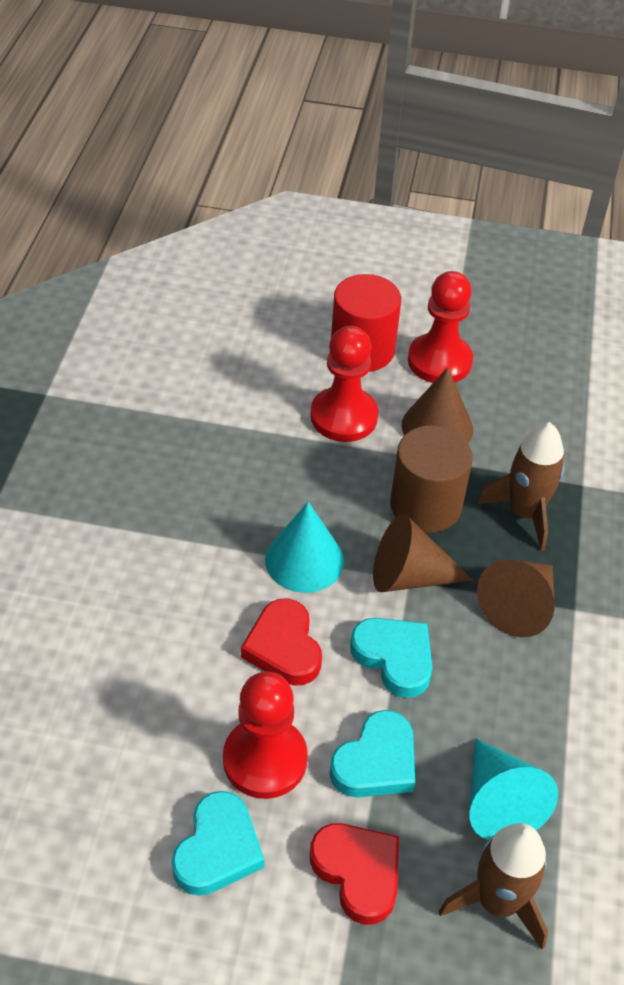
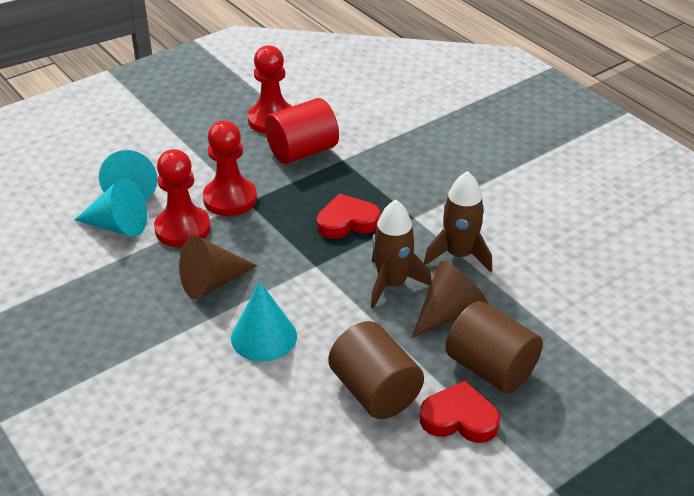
brown cone: 3 -> 2
brown cylinder: 1 -> 2
turquoise cone: 2 -> 3
turquoise heart: 3 -> 0

